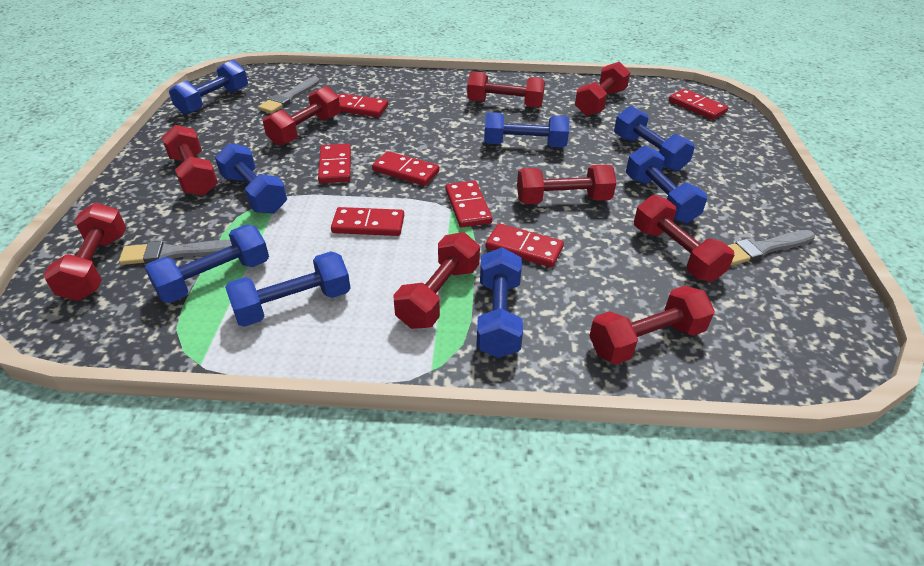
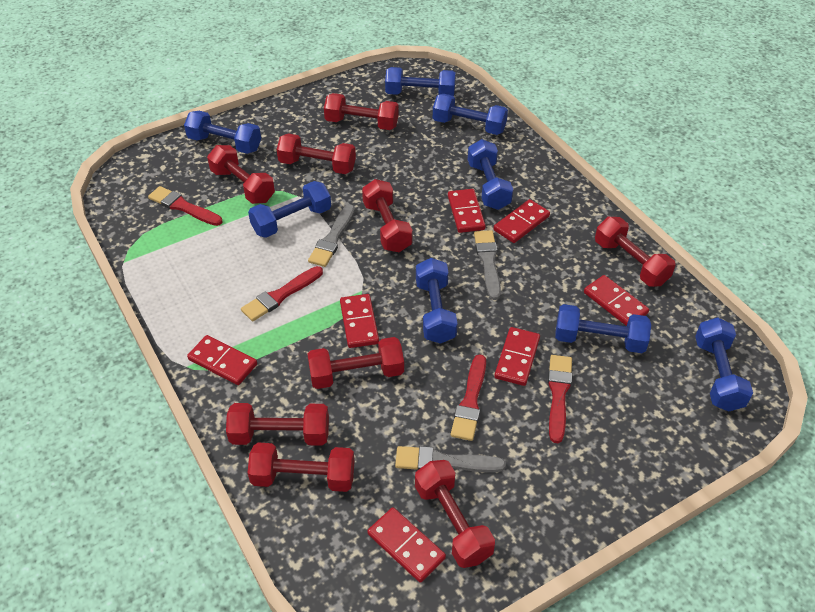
red brush: 0 -> 4

